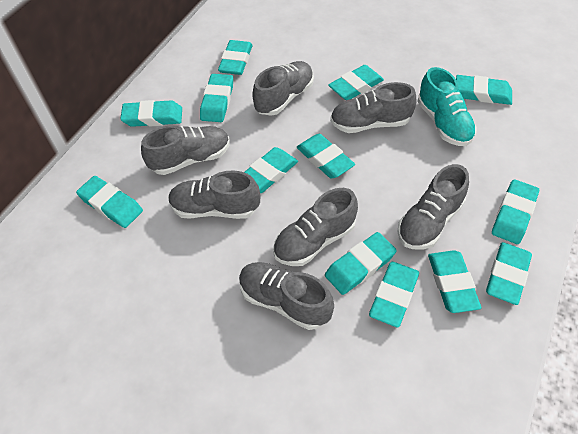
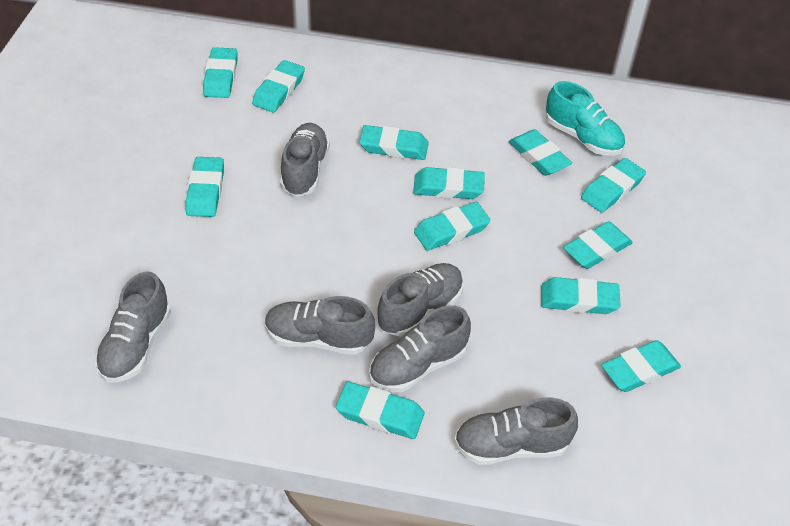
grey shoe: 7 -> 6
turquoise eraser: 13 -> 12

